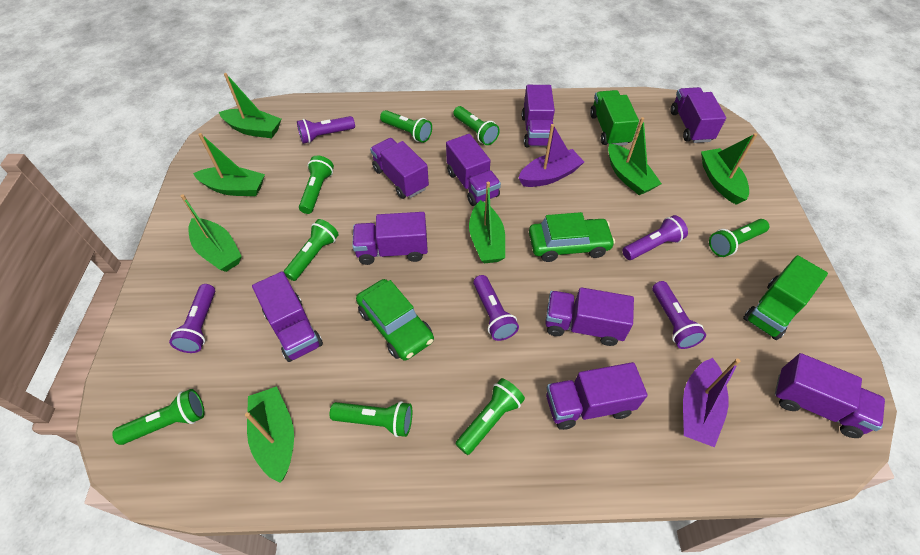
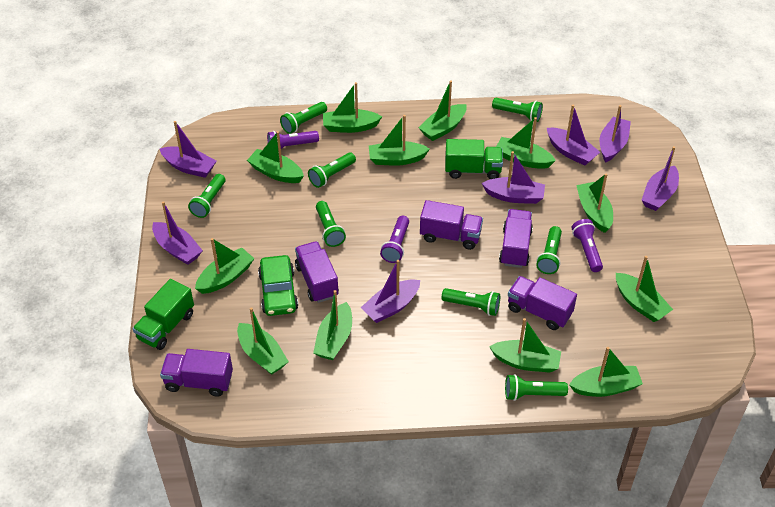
green boat: 7 -> 12
green car: 2 -> 1
purple boat: 2 -> 7
purple flashlight: 5 -> 3
purple truck: 9 -> 5

